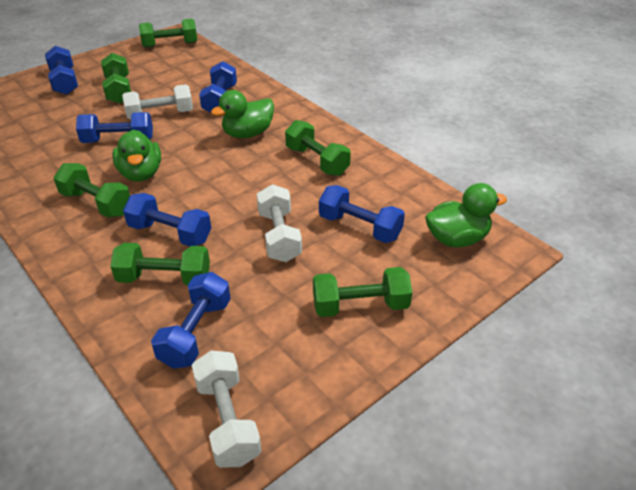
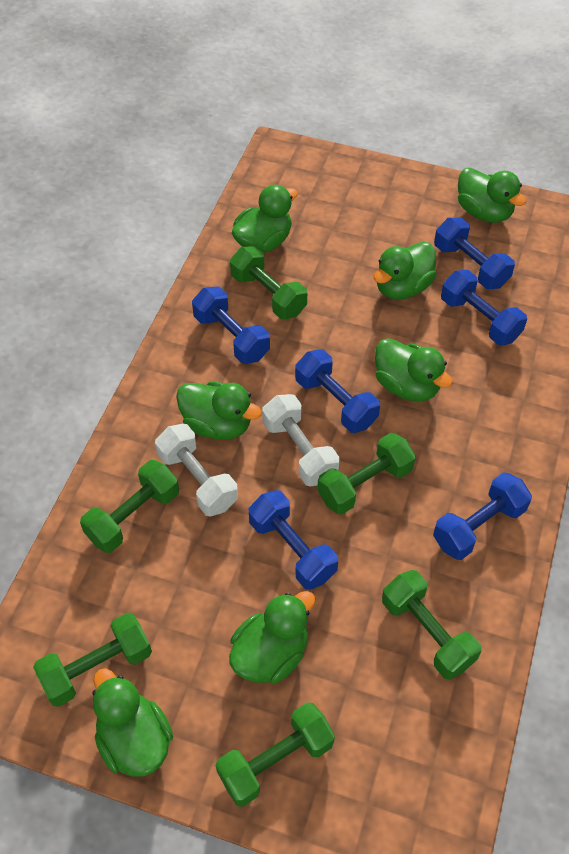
green duck: 3 -> 7
white dumbbell: 3 -> 2

